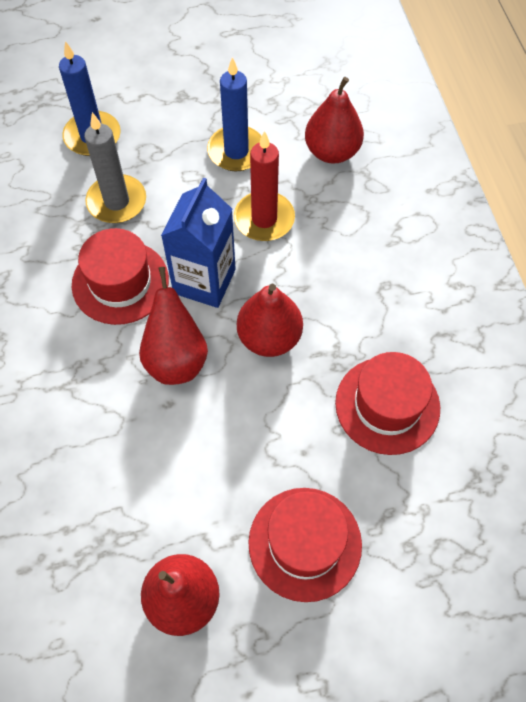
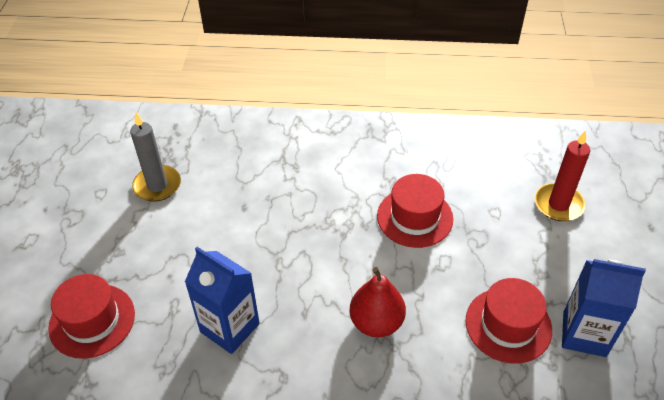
blue candle: 2 -> 0
blue carton: 1 -> 2
red pear: 4 -> 1

